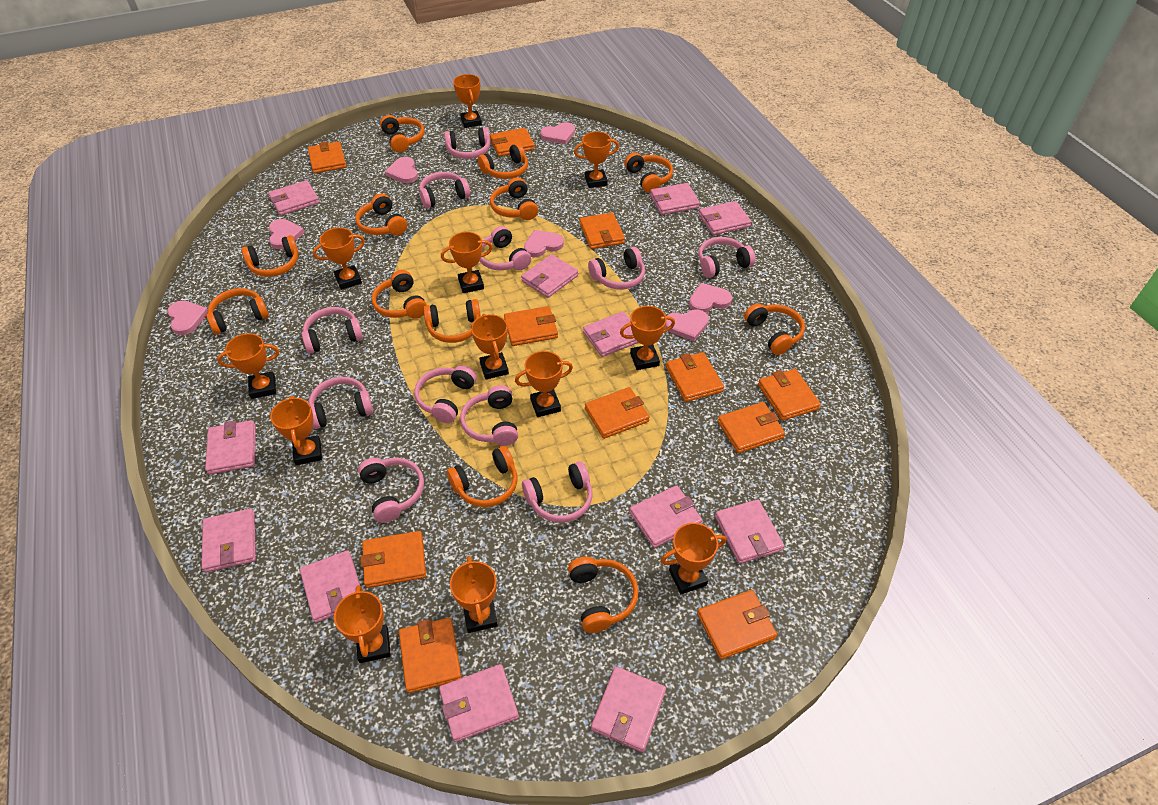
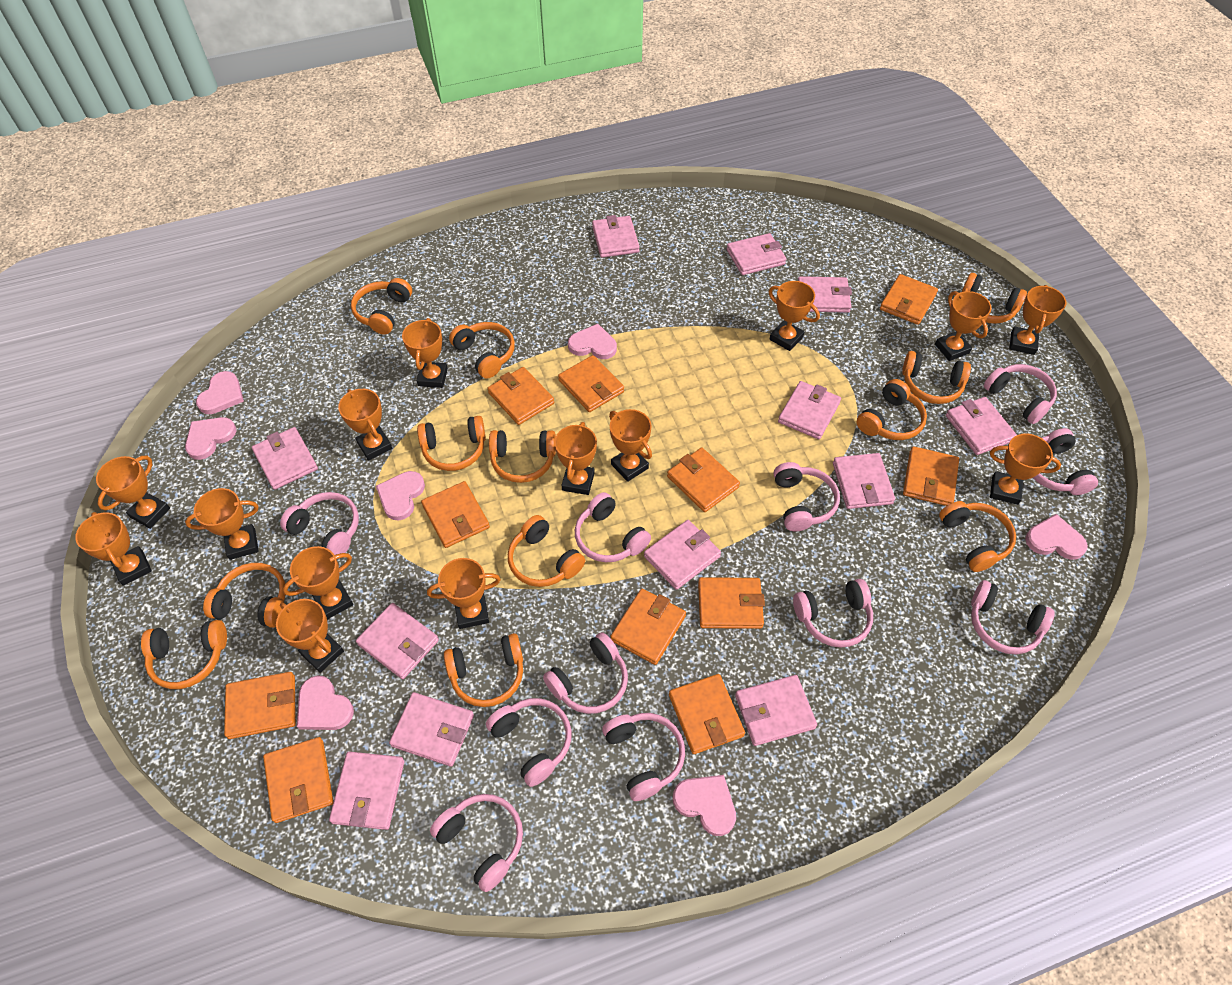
orange trophy: 12 -> 14

